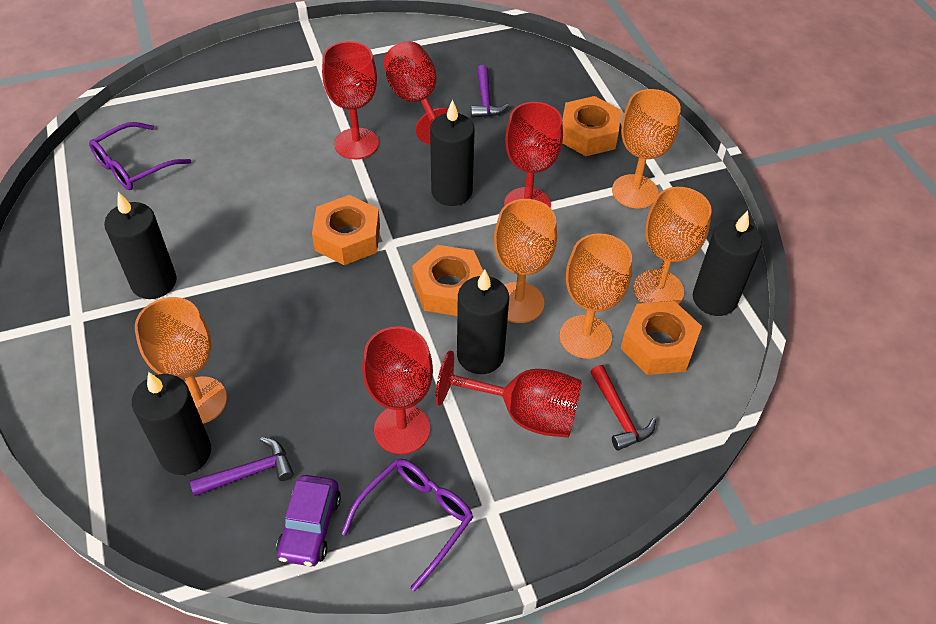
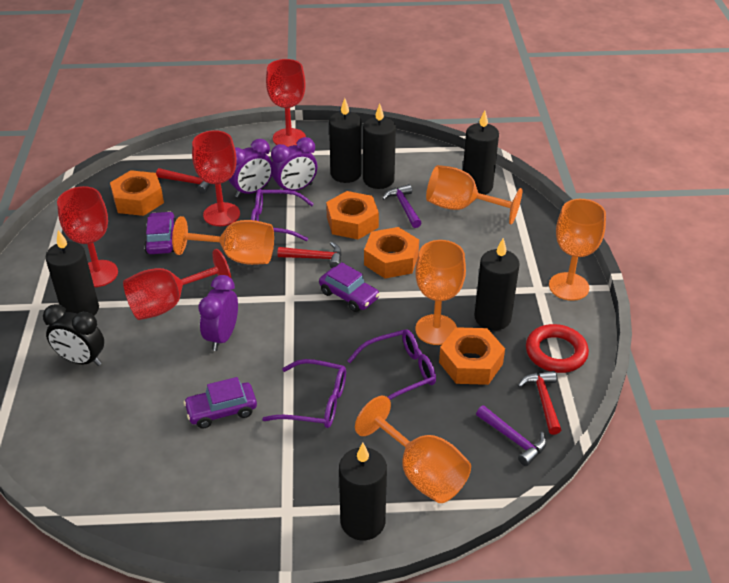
black candle: 5 -> 6
black clock: 0 -> 1
purple car: 1 -> 3
purple clock: 0 -> 3
purple glasses: 2 -> 3
red goblet: 5 -> 4
red hammer: 1 -> 3
red ring: 0 -> 1

